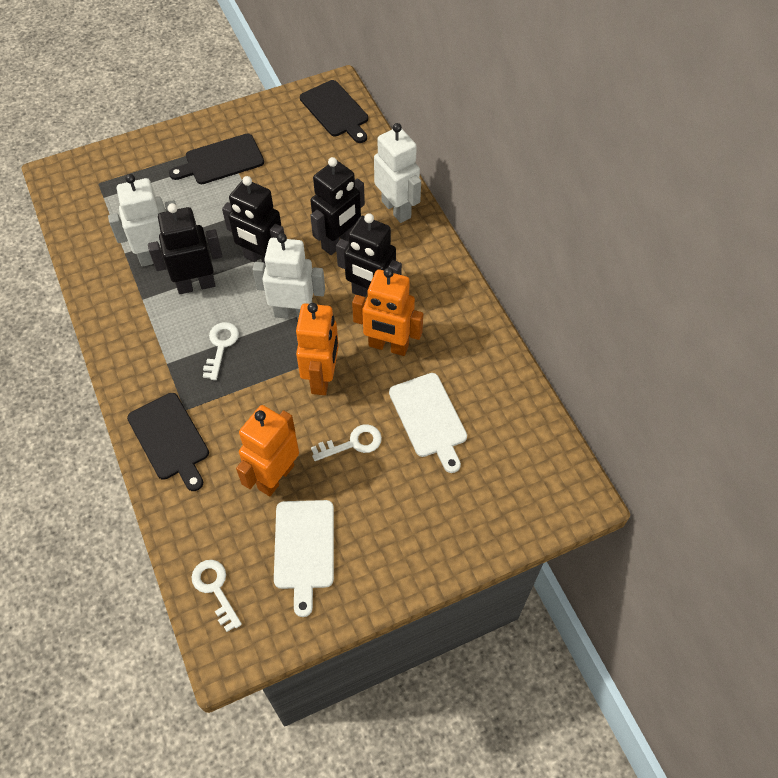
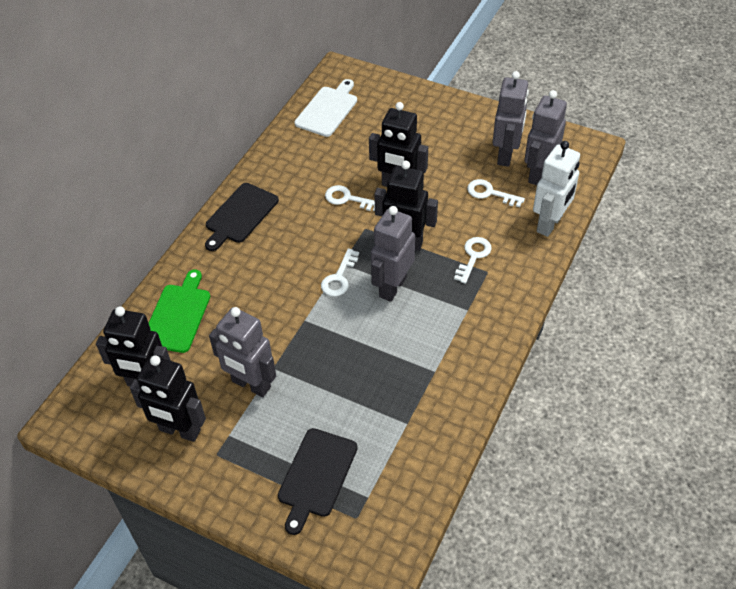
black cutting board: 3 -> 2
green cutting board: 0 -> 1
grey robot: 0 -> 4
orange robot: 3 -> 0
white cutting board: 2 -> 1
white key: 3 -> 4
white robot: 3 -> 1

